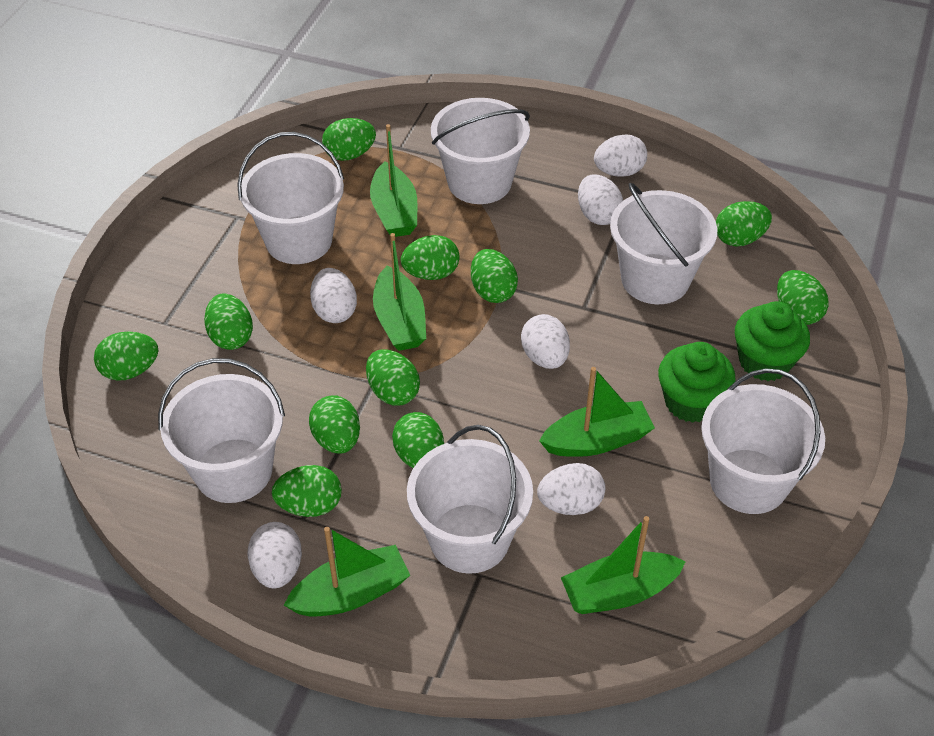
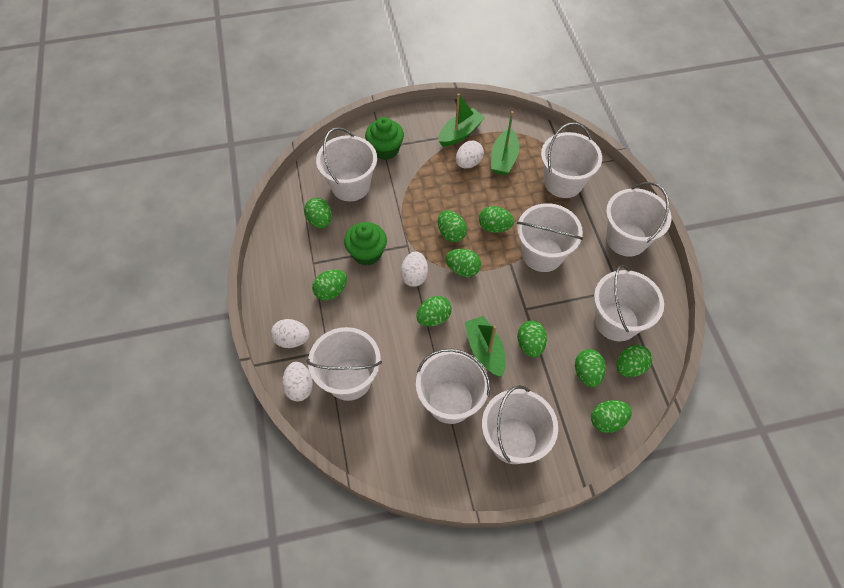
green boat: 5 -> 3
green egg: 11 -> 10
white bucket: 6 -> 8
white egg: 6 -> 4

